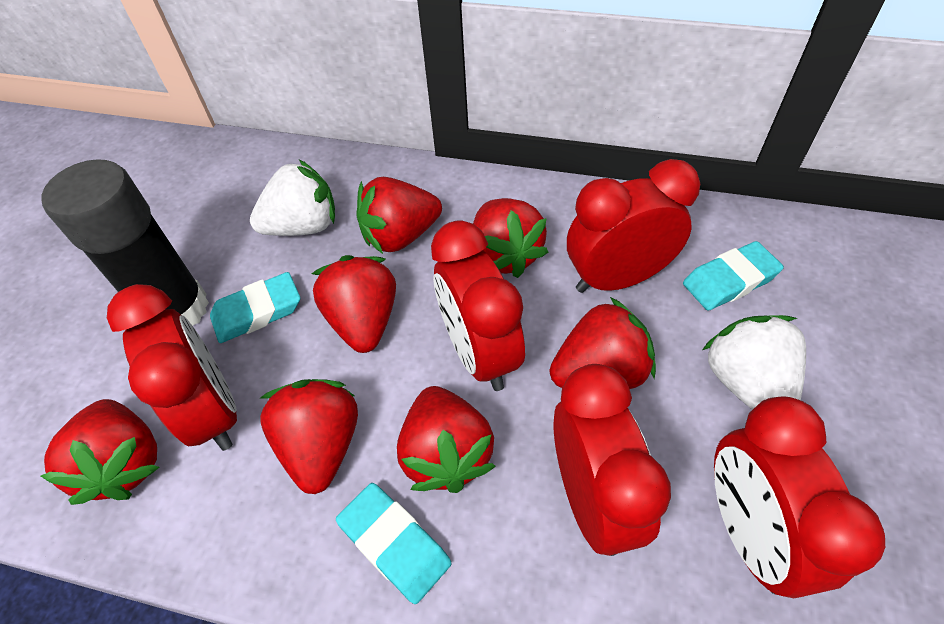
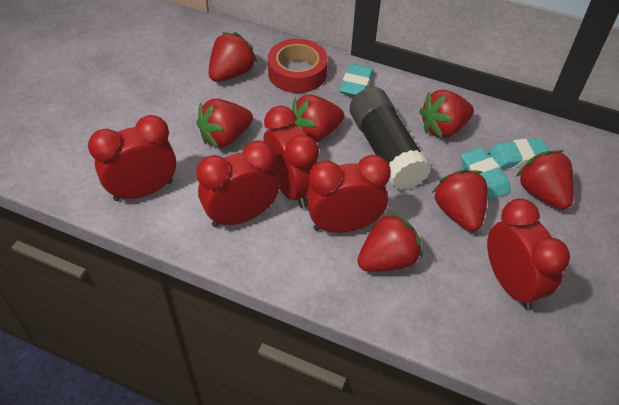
red tape: 0 -> 1
white strawberry: 2 -> 0

